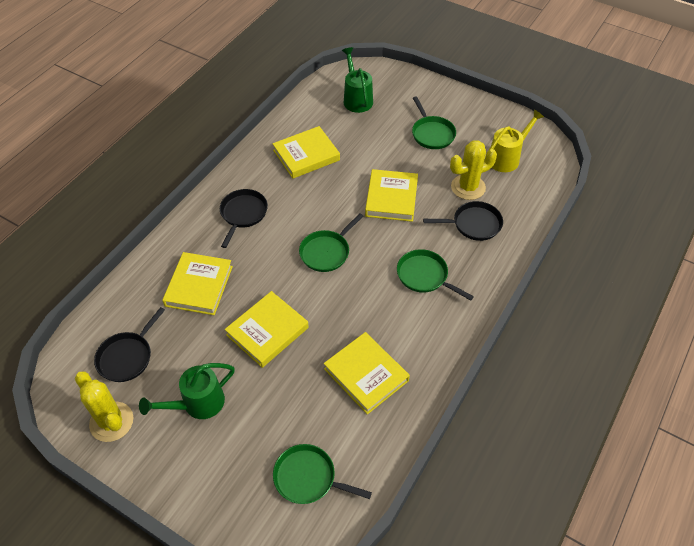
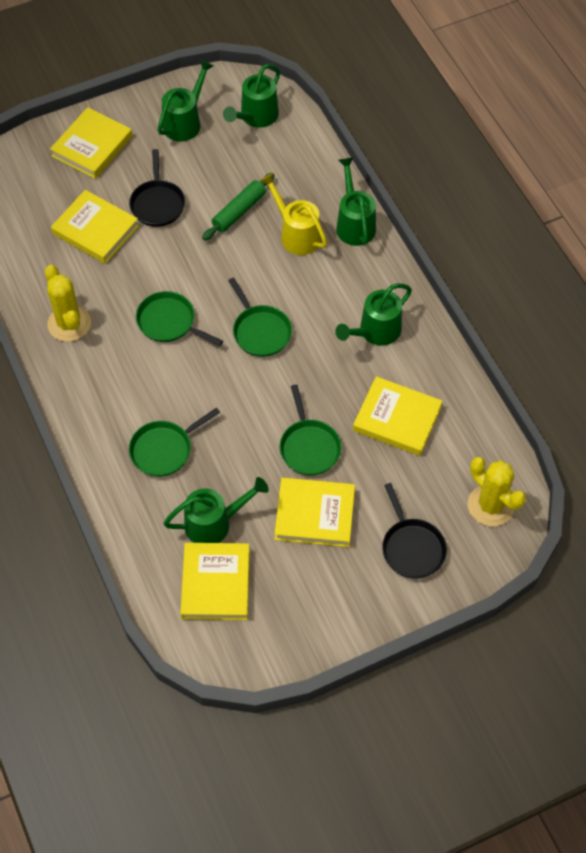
black pan: 3 -> 2
green rolling pin: 0 -> 1
green watering can: 2 -> 5

